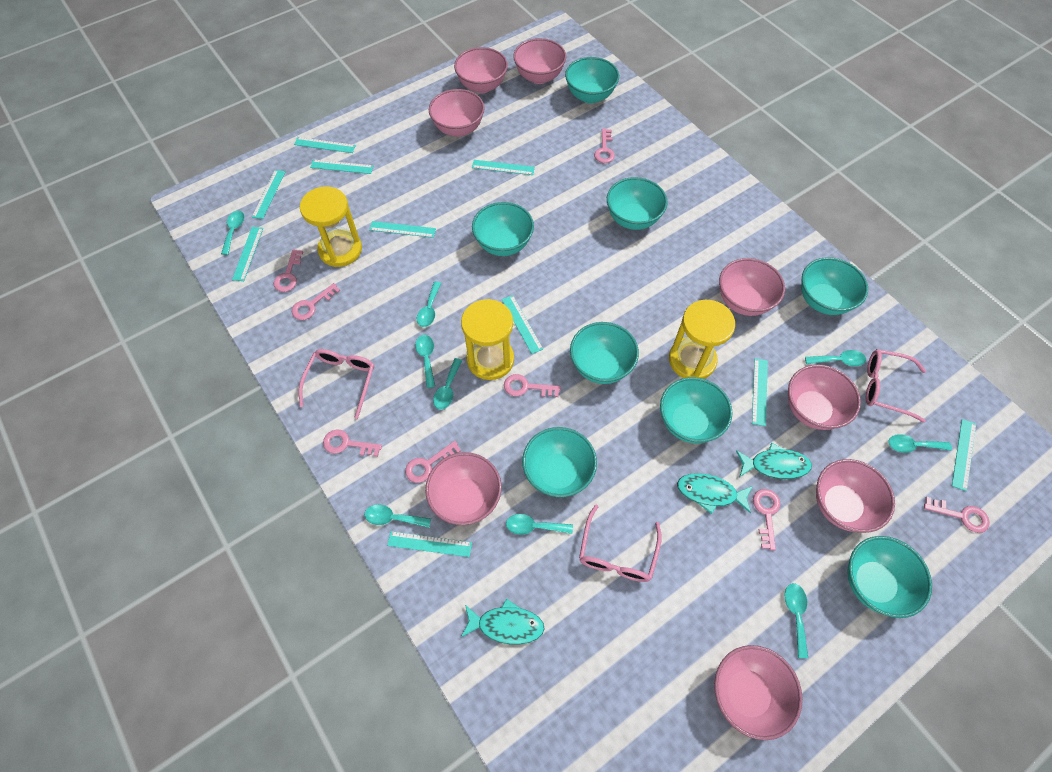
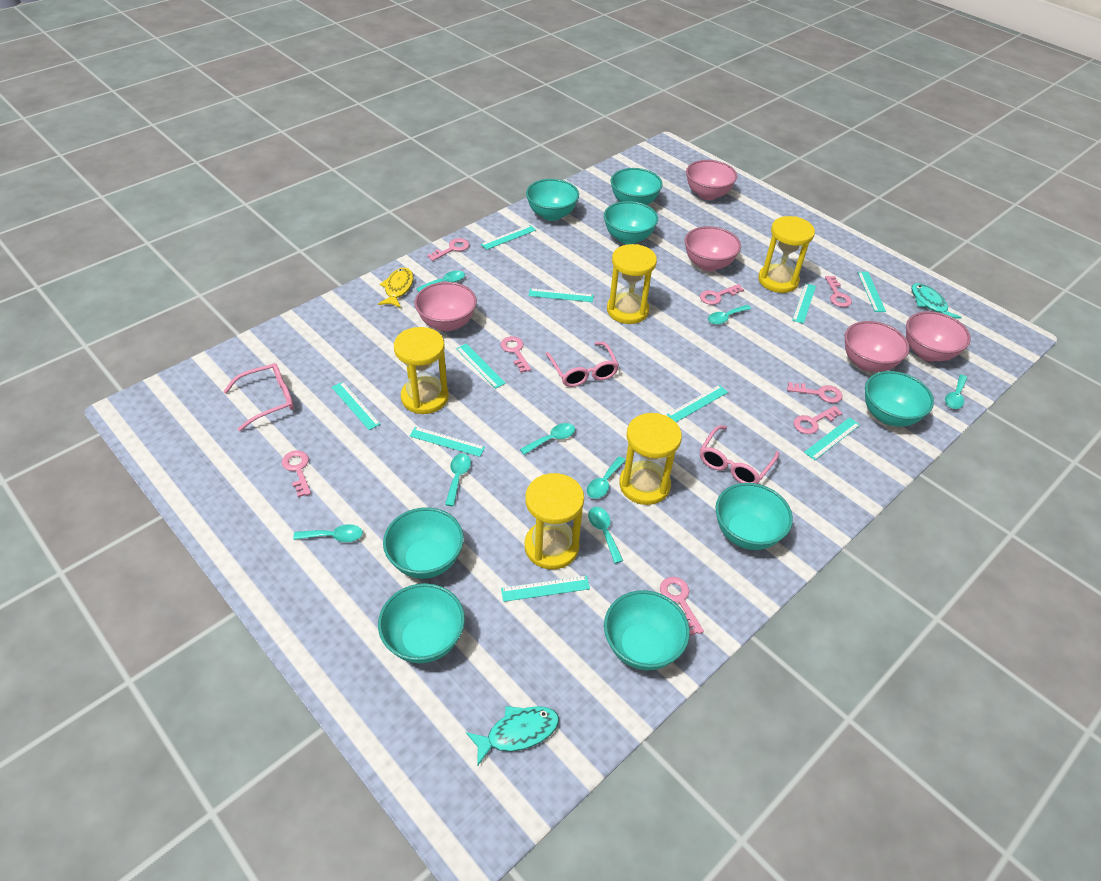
pink bowl: 8 -> 5
turquoise fish: 3 -> 2
turquoise spoon: 9 -> 8
yellow fish: 0 -> 1
yellow hourglass: 3 -> 5

